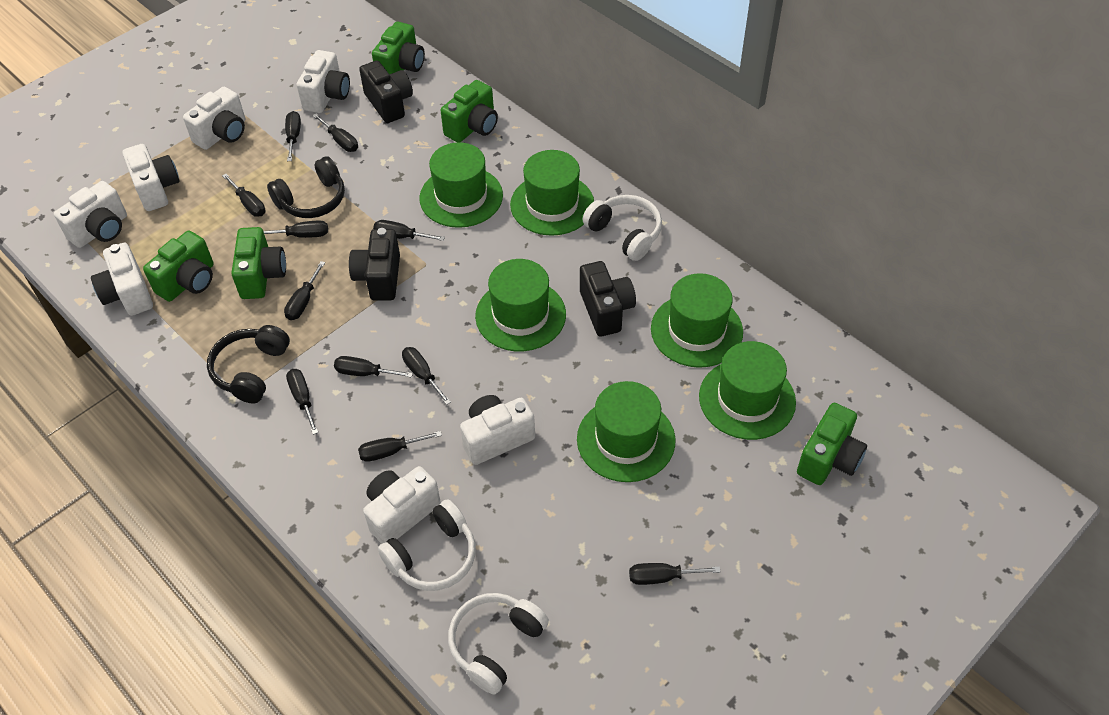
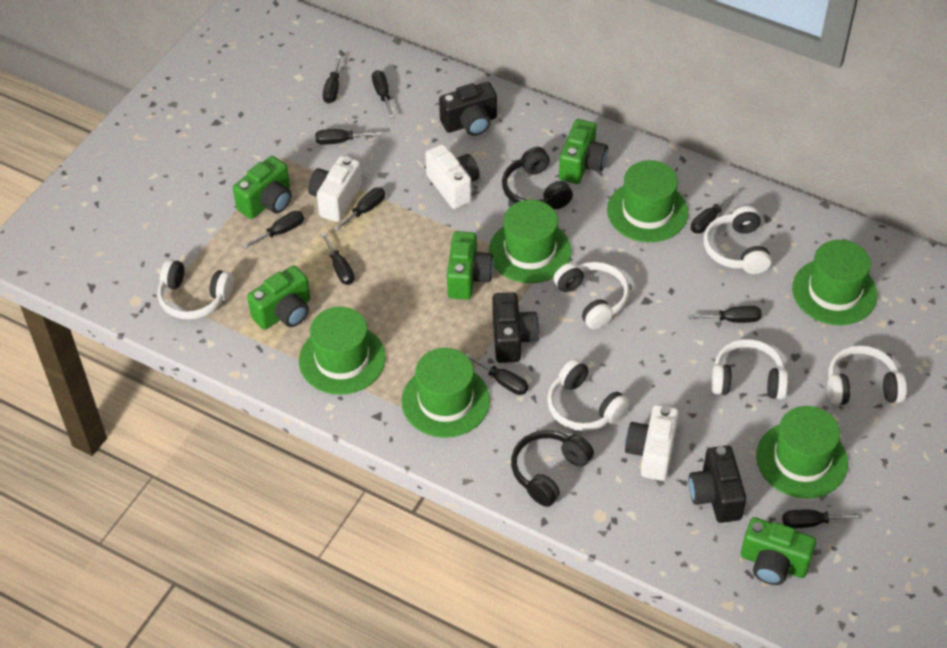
black screwdriver: 11 -> 10
white camera: 7 -> 3
white headphones: 3 -> 6

